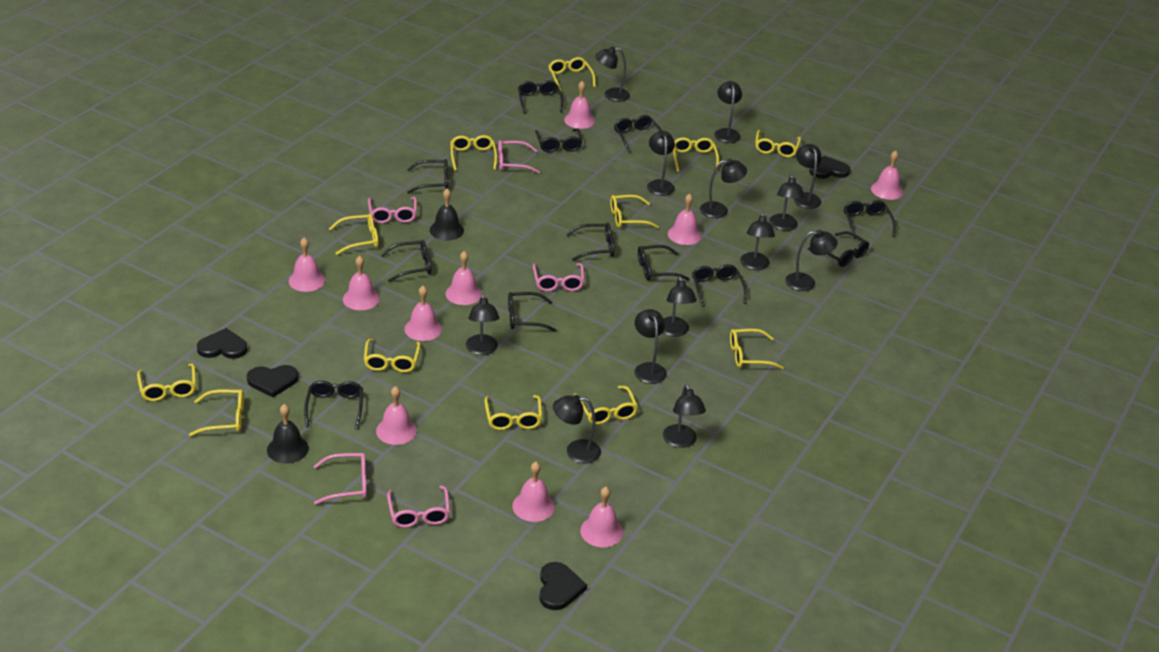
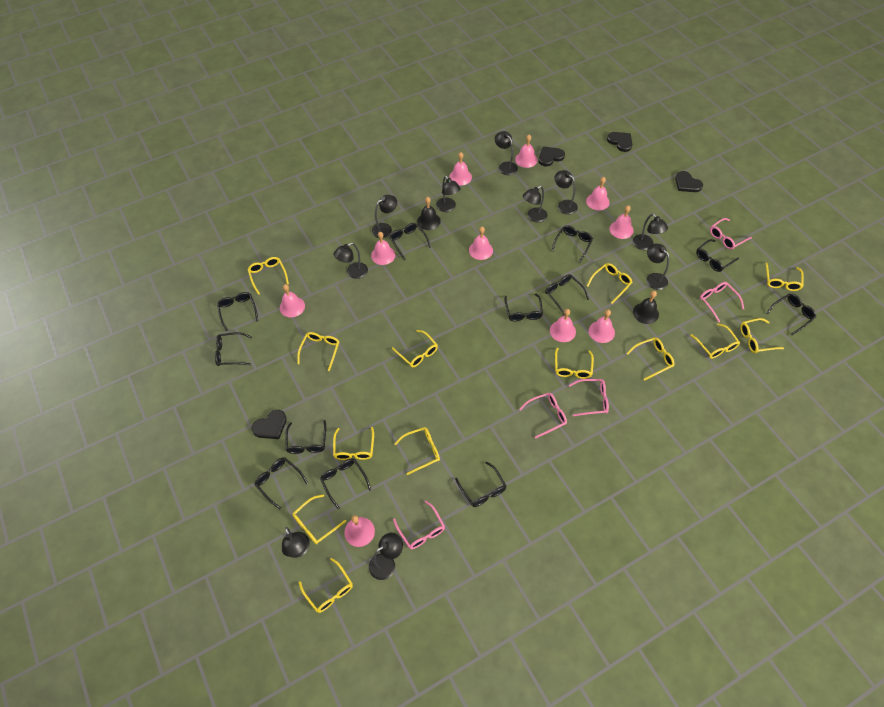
black lamp: 13 -> 10
yellow glasses: 12 -> 13

